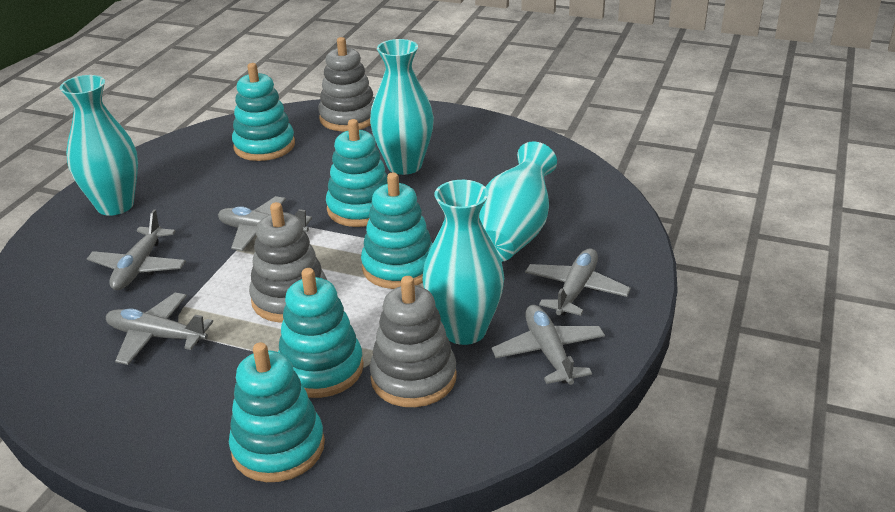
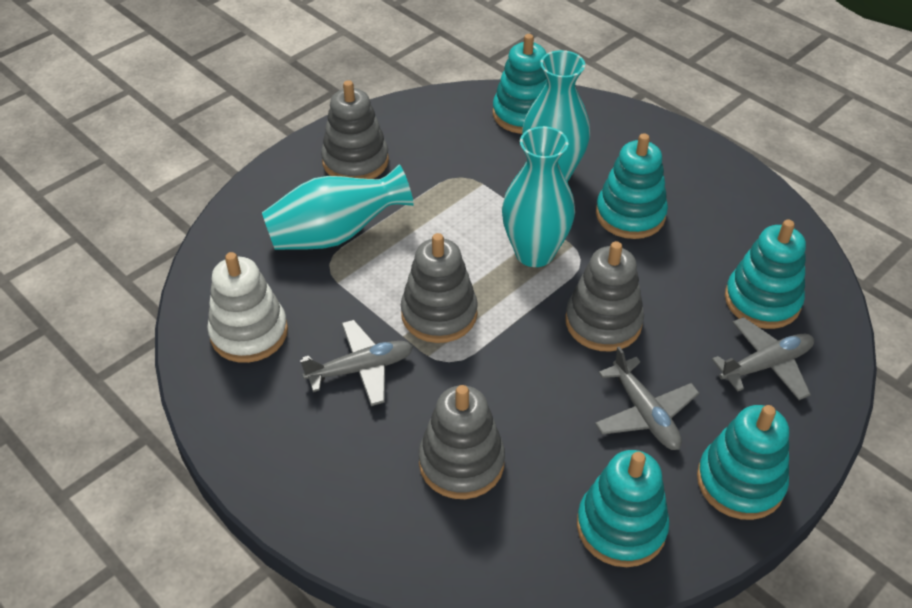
grey plane: 5 -> 3
grey stacking toy: 3 -> 4
turquoise vase: 4 -> 3
white stacking toy: 0 -> 1

